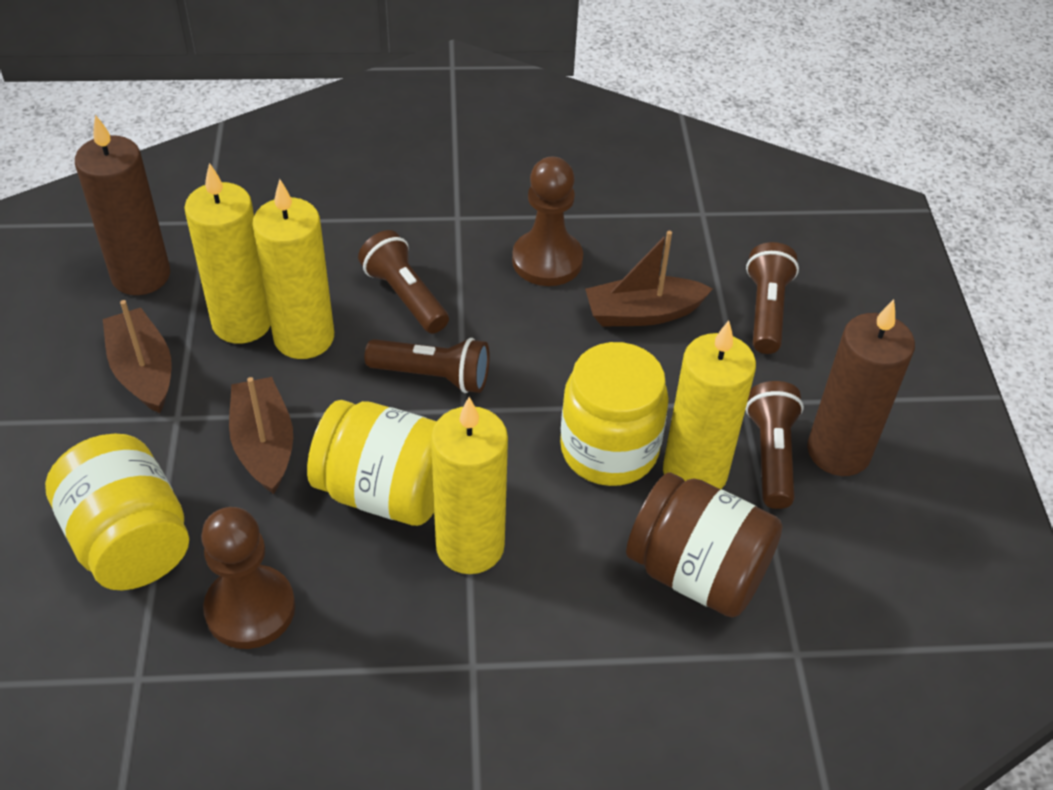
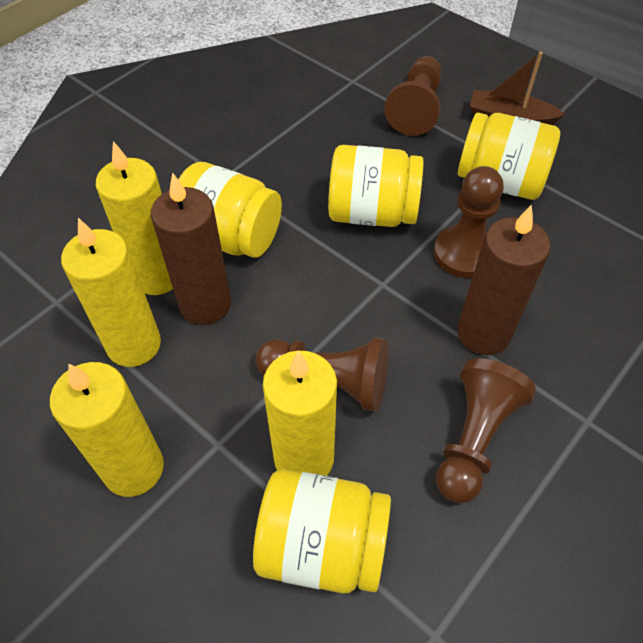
brown boat: 3 -> 1
brown flashlight: 4 -> 0
brown jar: 1 -> 0
brown pawn: 2 -> 4
yellow jar: 3 -> 4

